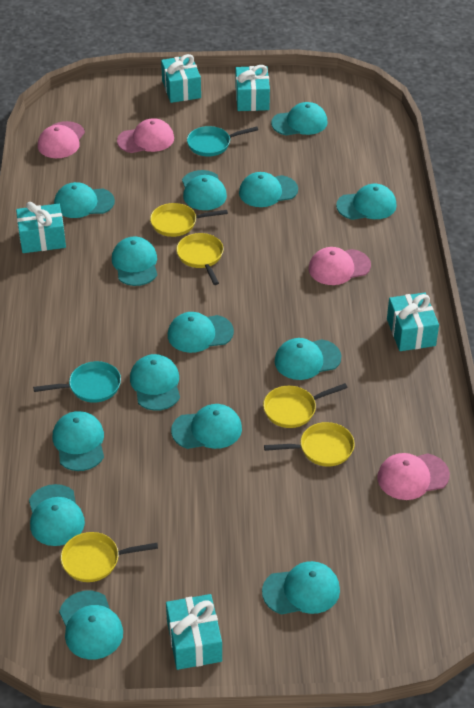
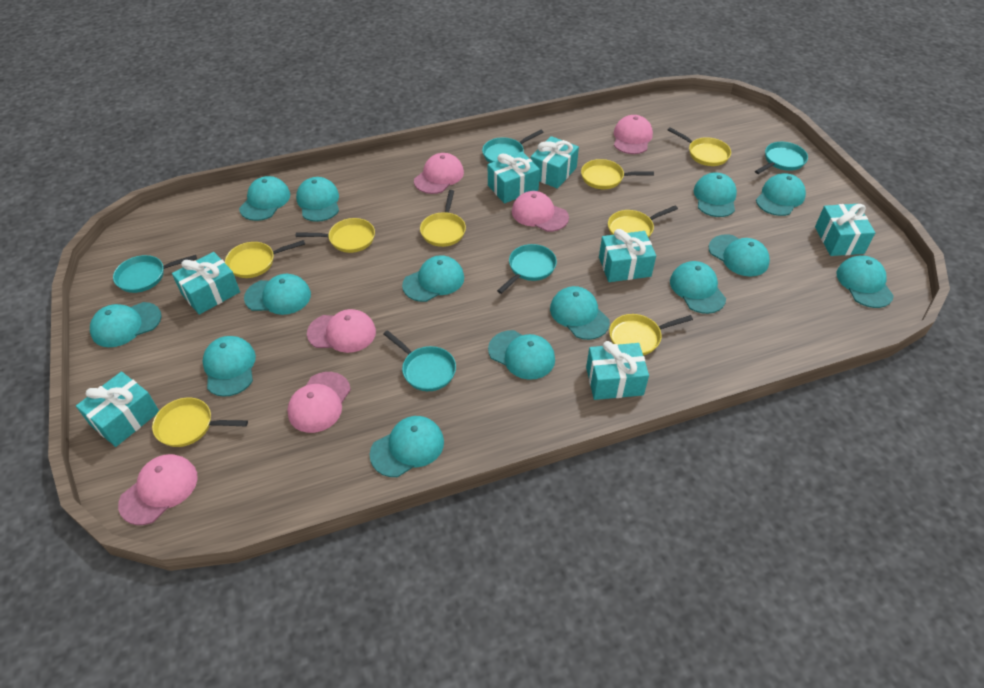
pink cap: 4 -> 6
turquoise gift: 5 -> 7
turquoise pan: 2 -> 5
yellow pan: 5 -> 8

